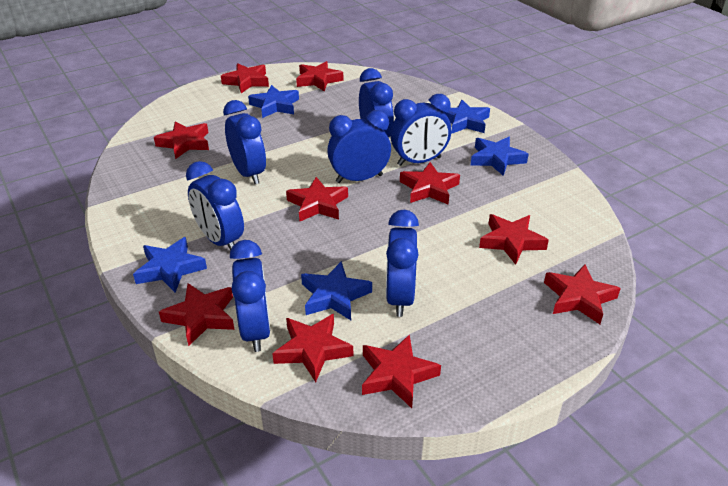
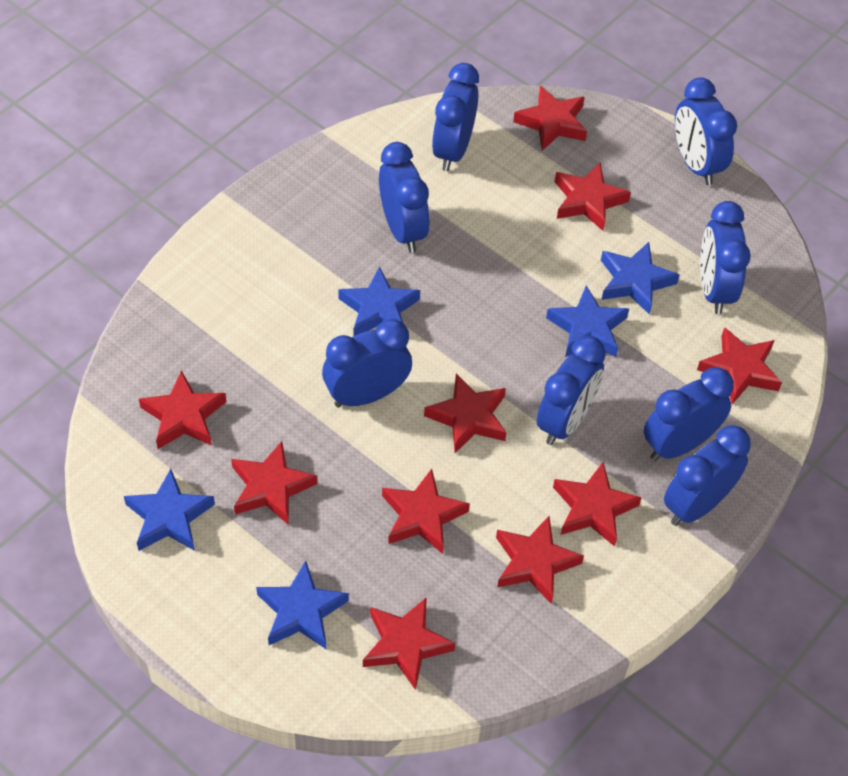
blue clock: 7 -> 8

